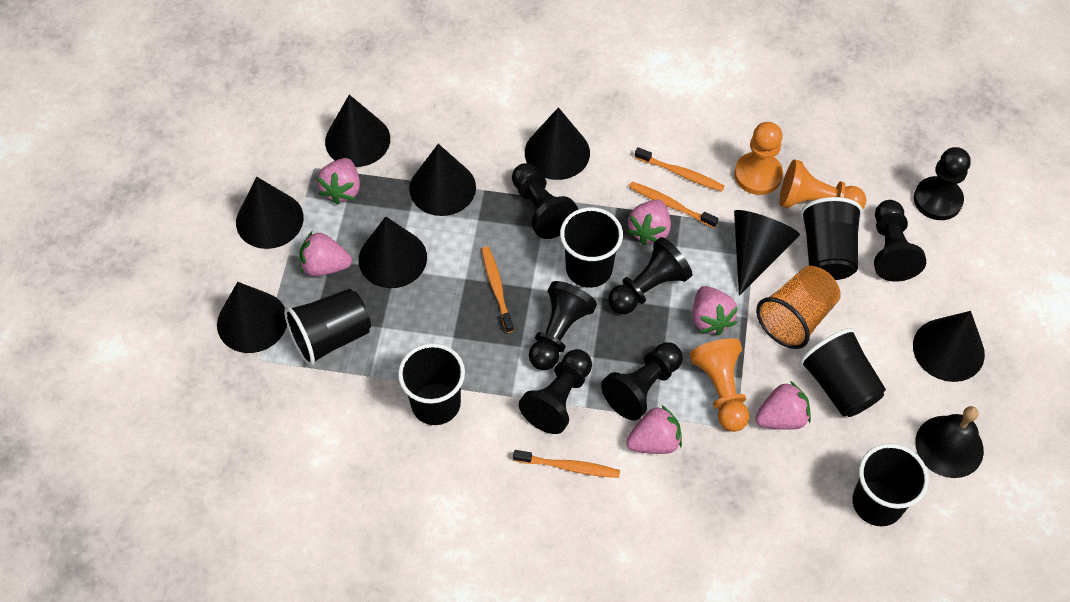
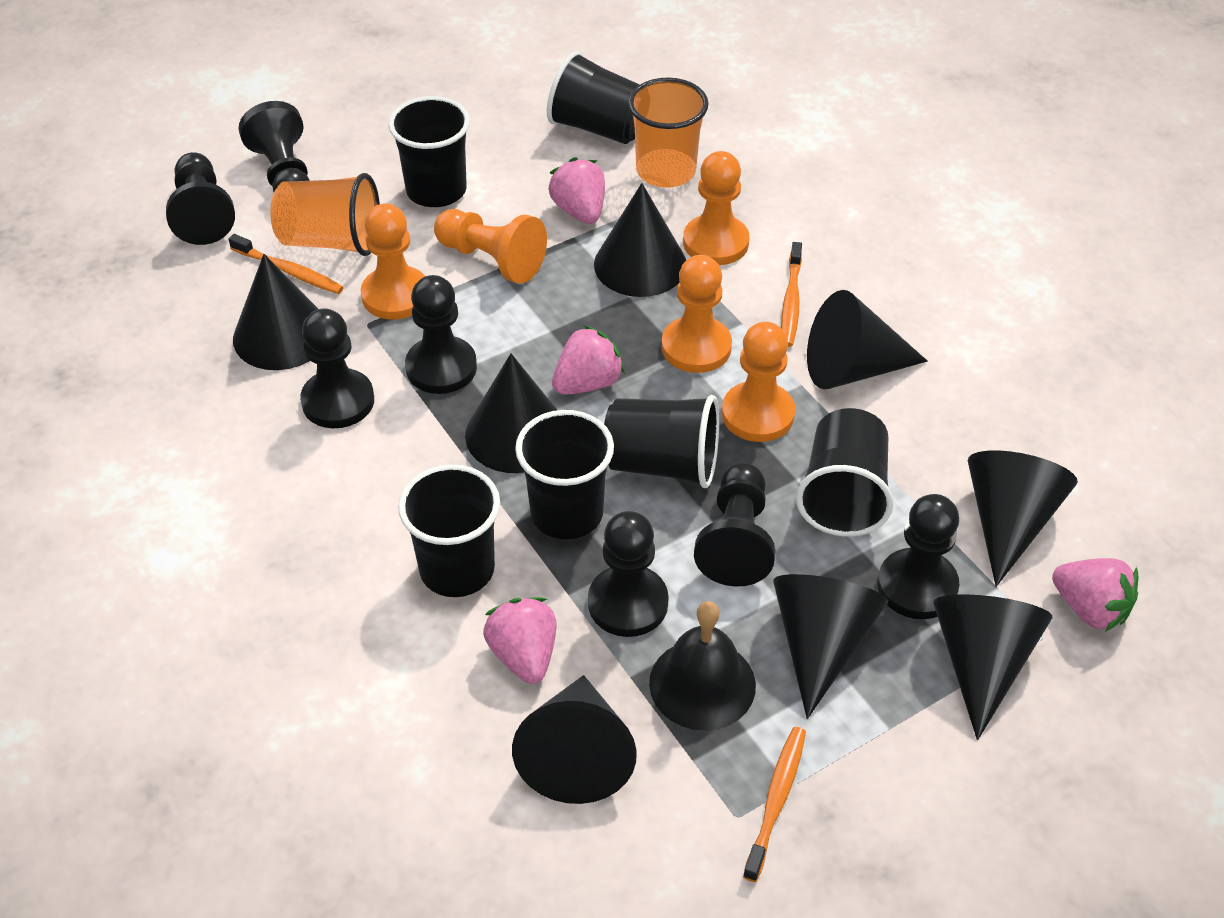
orange cup: 1 -> 2
orange pawn: 3 -> 5
orange toothbrush: 4 -> 3
pink strawberry: 6 -> 4

